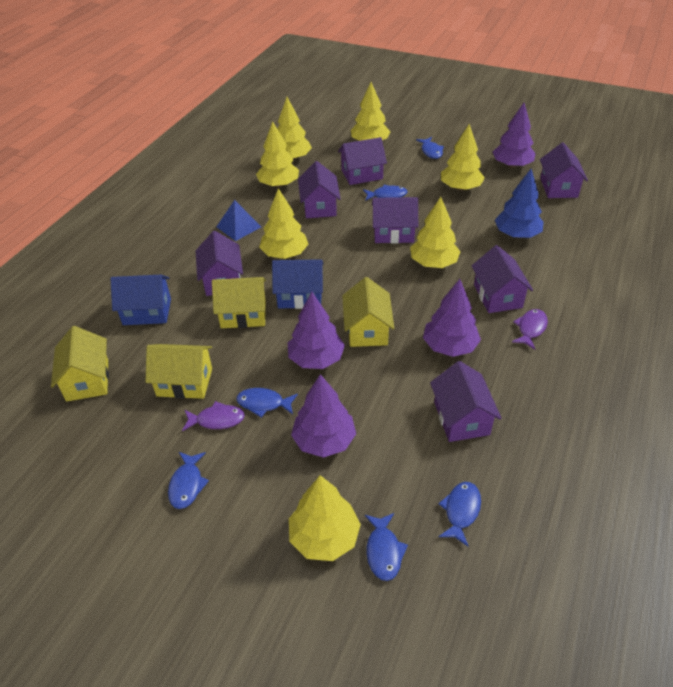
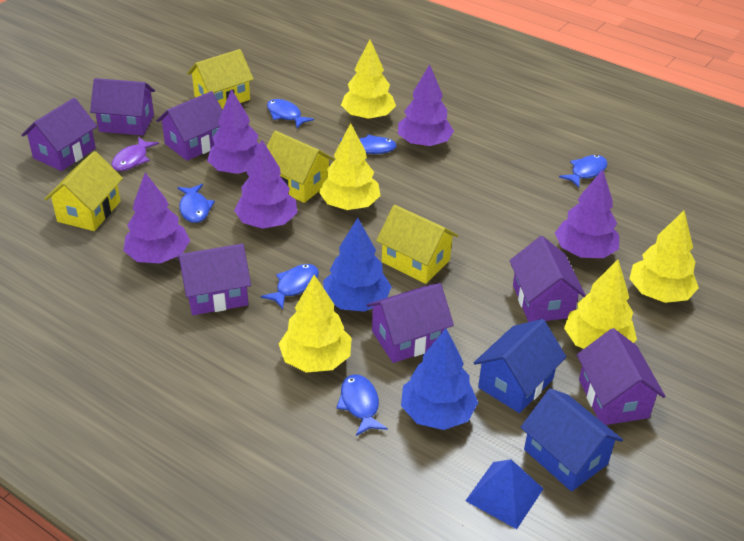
blue tree: 1 -> 2
purple fish: 2 -> 1
purple tree: 4 -> 5
yellow tree: 7 -> 5

